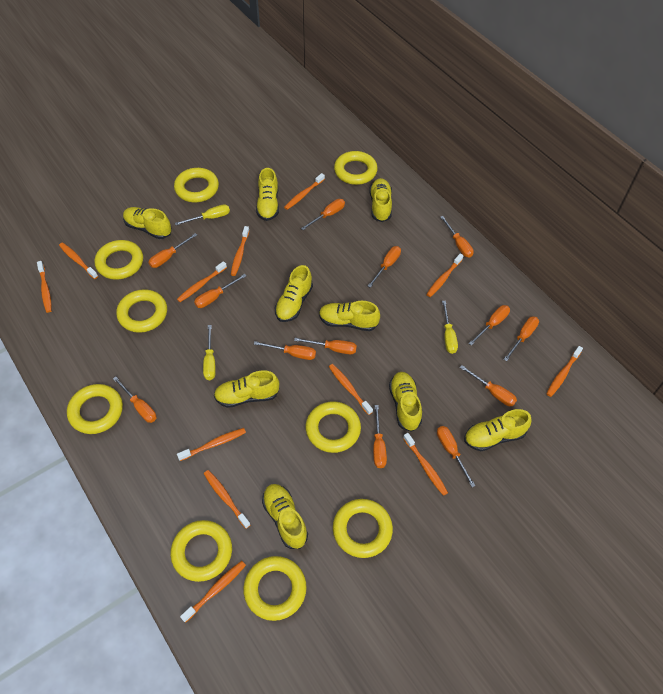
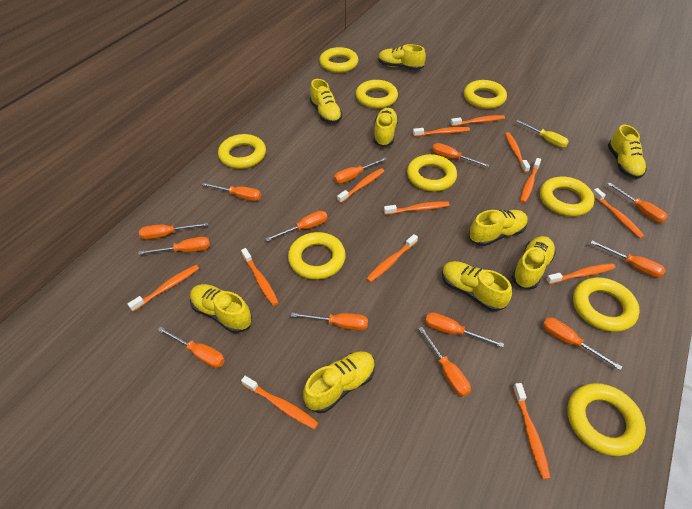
orange toothbrush: 12 -> 13
yellow screwdriver: 3 -> 1

